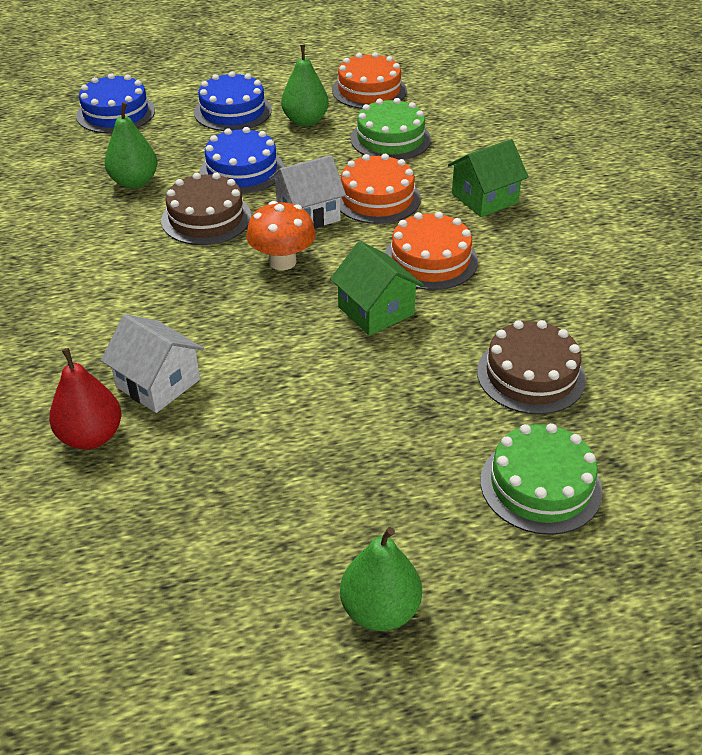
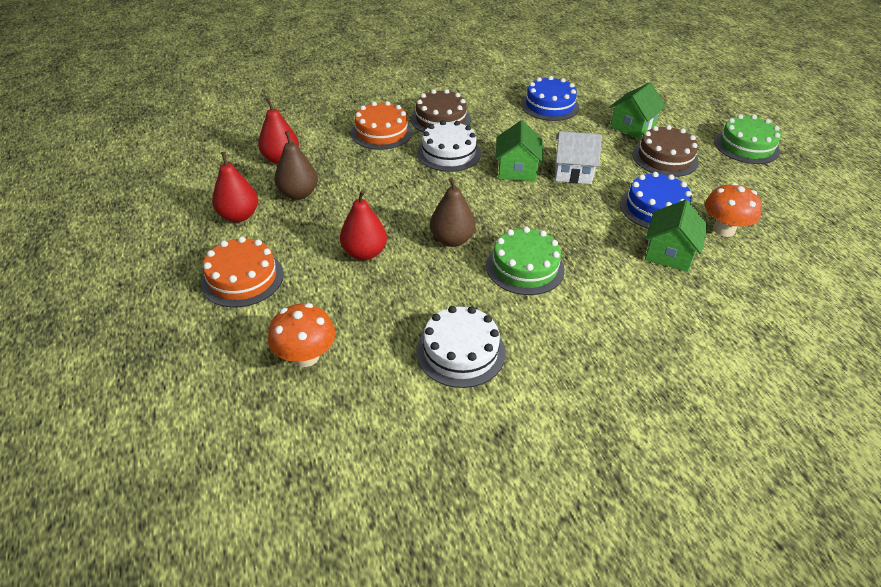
blue cake: 3 -> 2
brown pear: 0 -> 2
green house: 2 -> 3
green pear: 3 -> 0
orange cake: 3 -> 2
orange mushroom: 1 -> 2
red pear: 1 -> 3
white cake: 0 -> 2
white house: 2 -> 1

